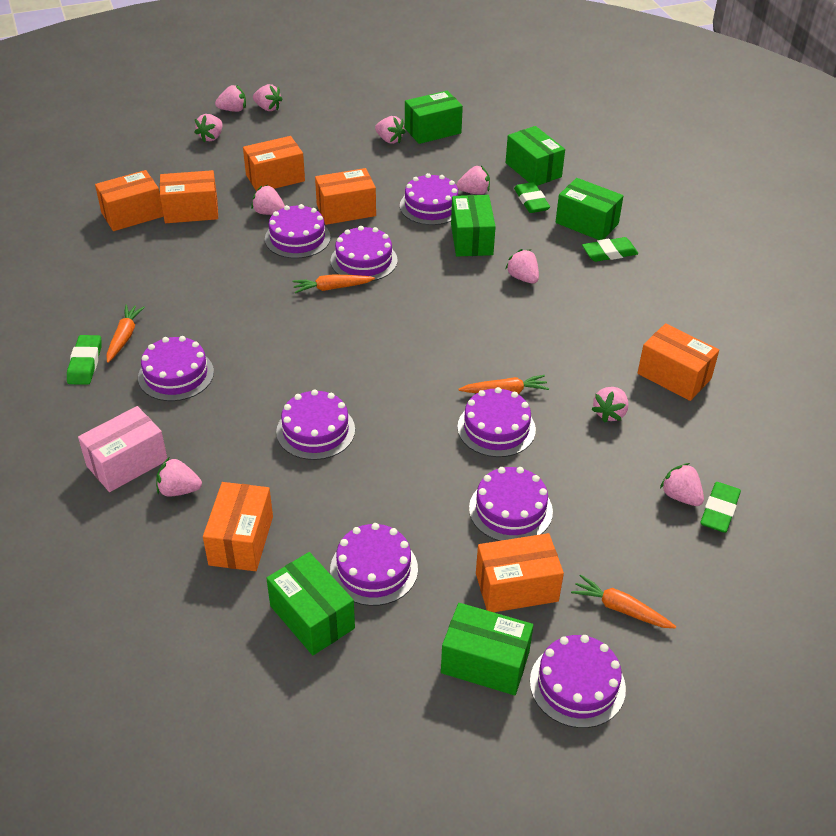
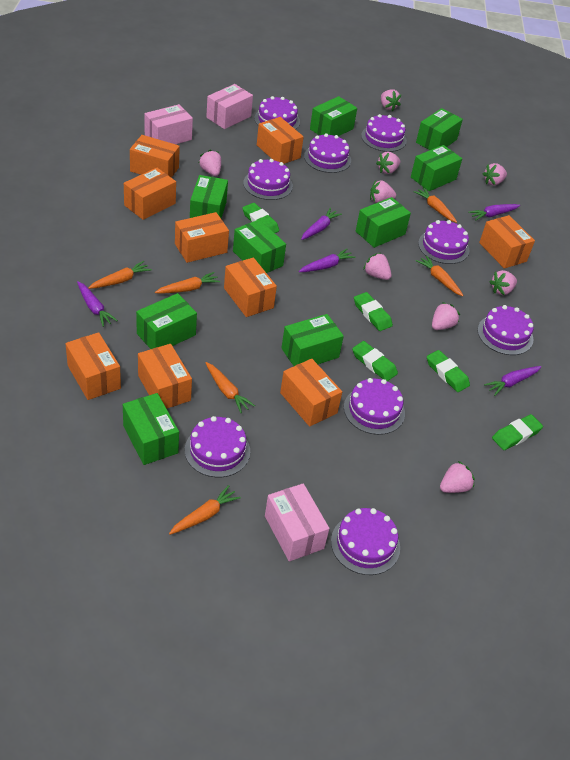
green box: 6 -> 9
green eraser: 4 -> 5
orange box: 7 -> 9
orange carrot: 4 -> 6
pink box: 1 -> 3
pink strawberry: 10 -> 9
purple carrot: 0 -> 5

